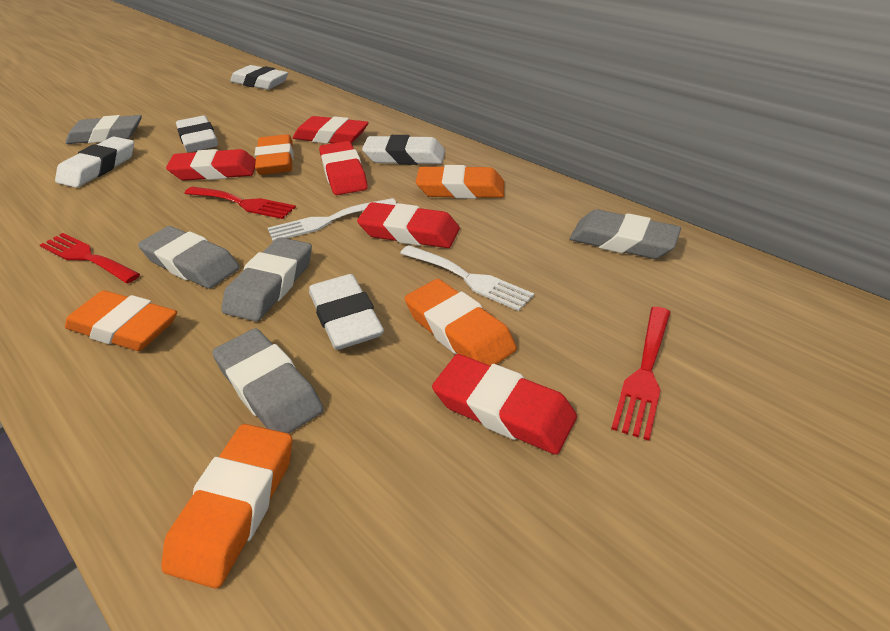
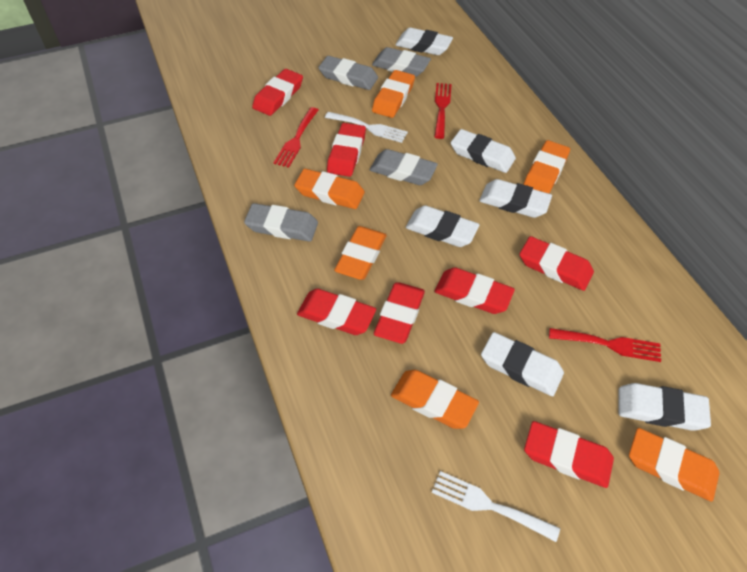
grey eraser: 5 -> 4
orange eraser: 5 -> 6
red eraser: 5 -> 7
white eraser: 5 -> 6

